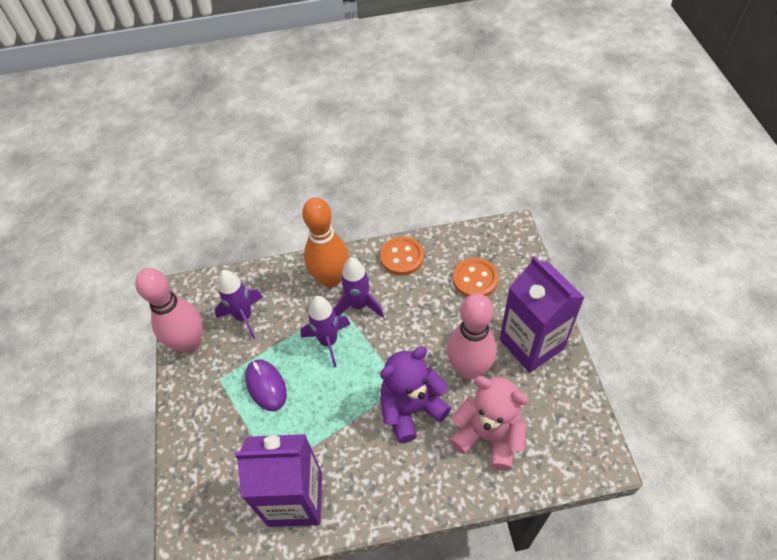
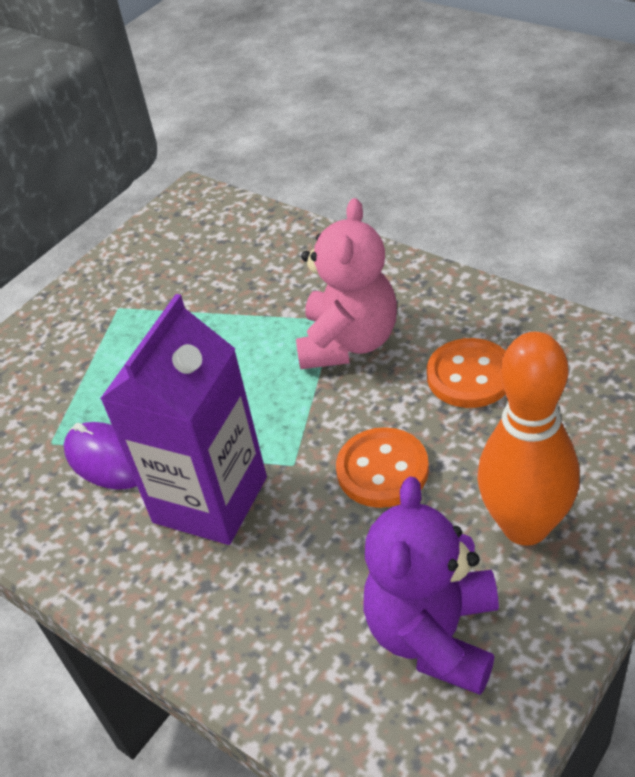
pink bowling pin: 2 -> 0
purple carton: 2 -> 1
purple rocket: 3 -> 0

